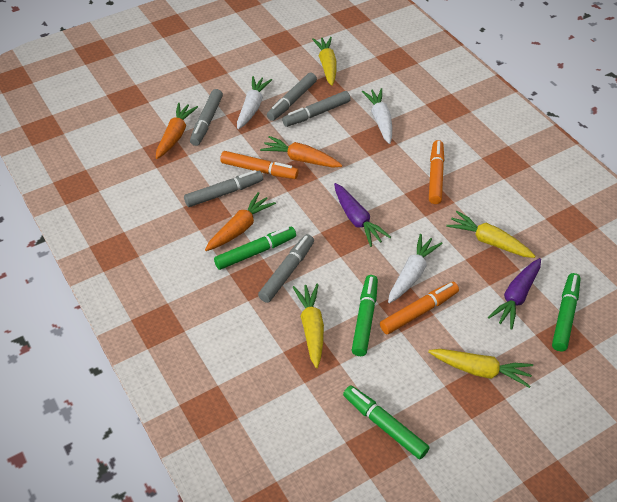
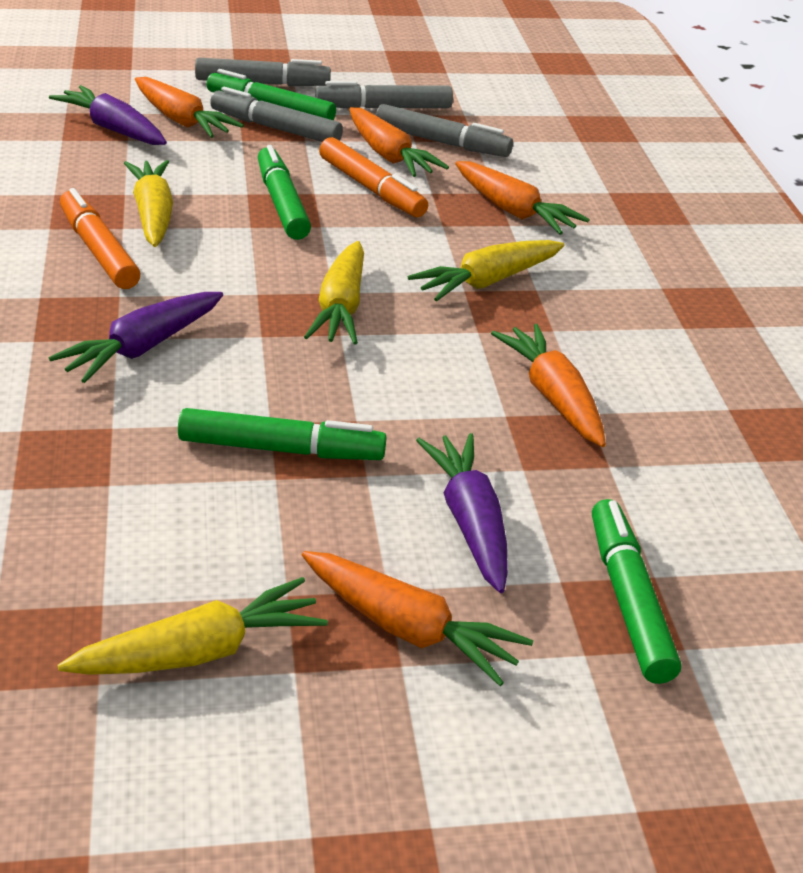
grey marker: 5 -> 4
orange carrot: 3 -> 5
orange marker: 3 -> 2
purple carrot: 2 -> 3
white carrot: 3 -> 0

